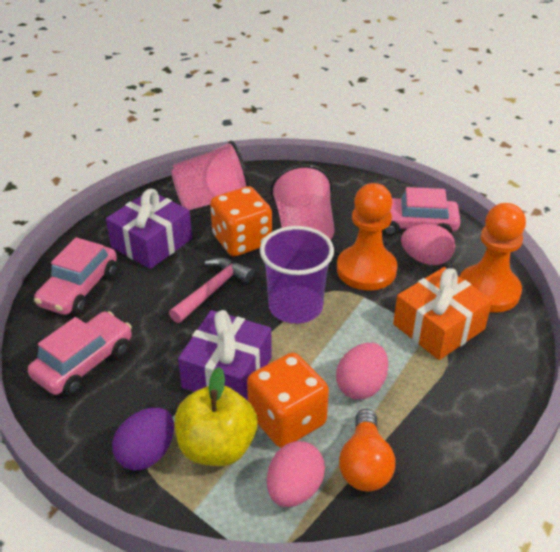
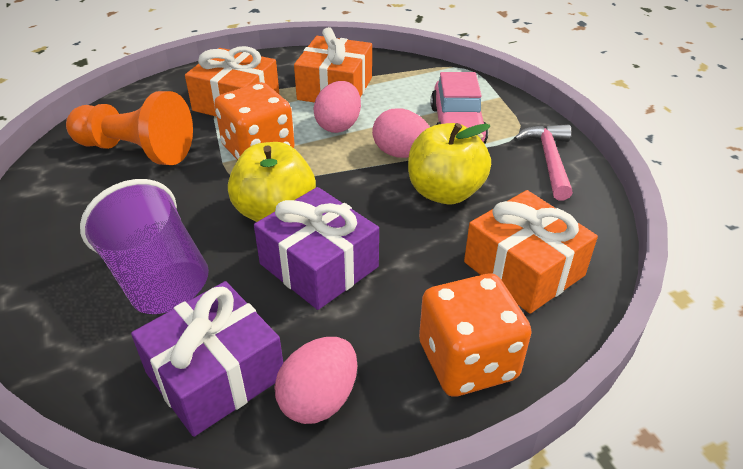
orange gift: 1 -> 3
orange light bulb: 1 -> 0
orange pawn: 2 -> 1
pink car: 3 -> 1
pink cup: 2 -> 0
purple egg: 1 -> 0
yellow apple: 1 -> 2

